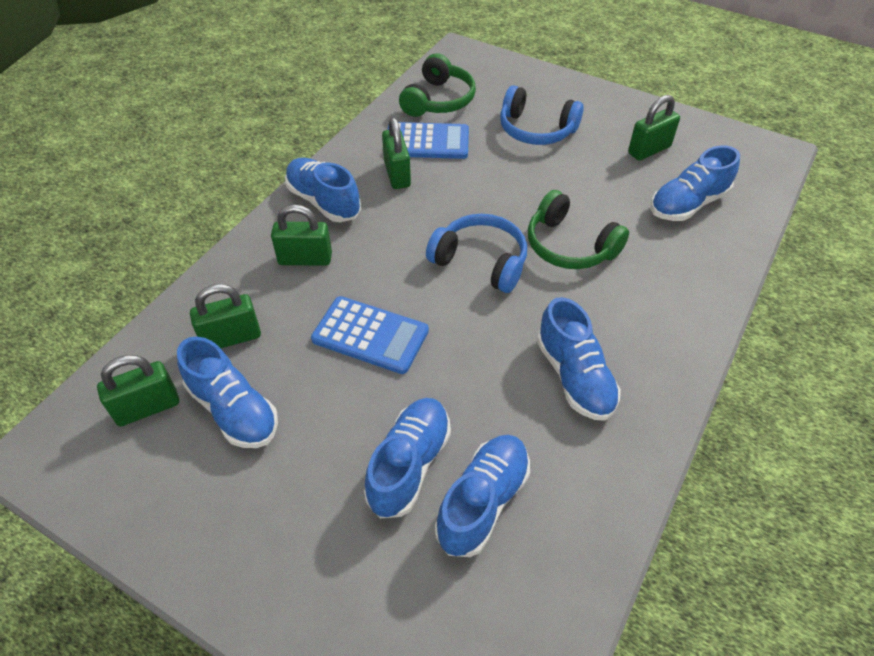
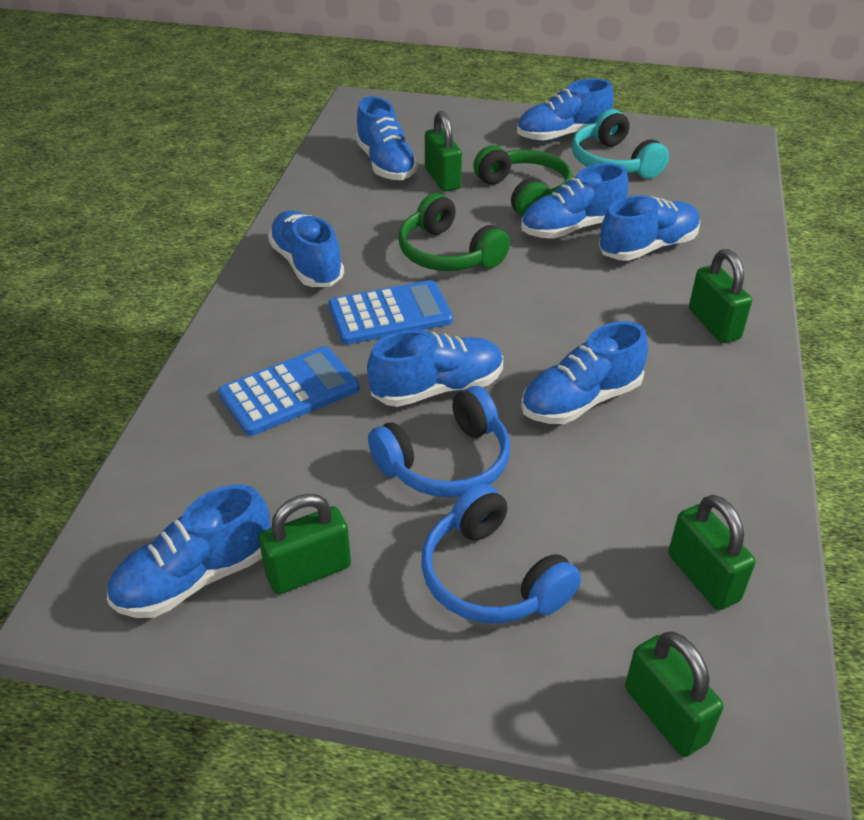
blue shoe: 6 -> 8
turquoise headphones: 0 -> 1

